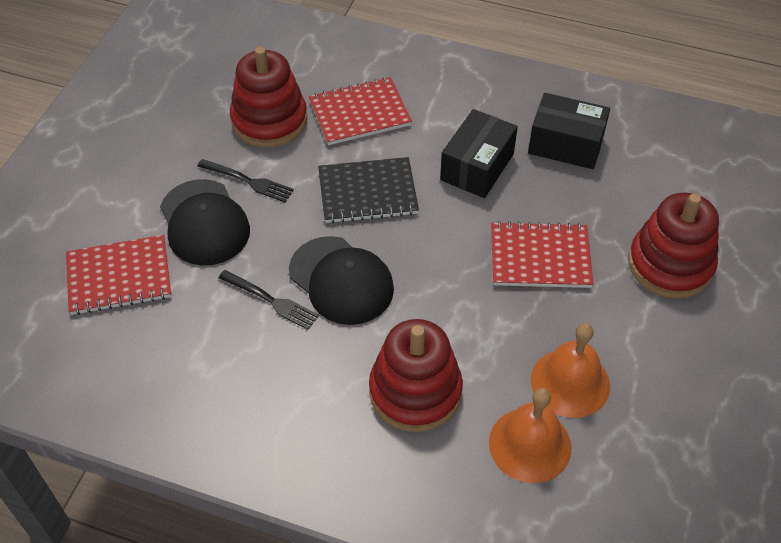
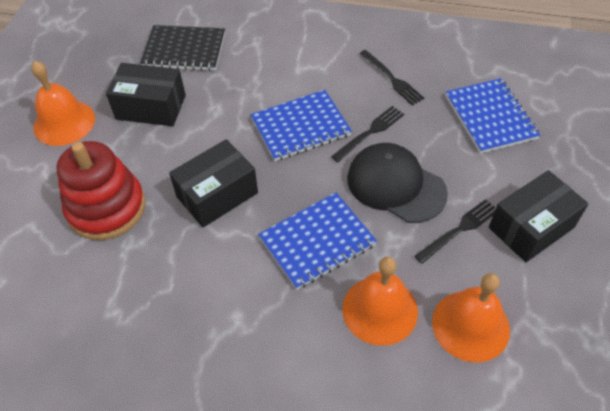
black box: 2 -> 3
black cap: 2 -> 1
black fork: 2 -> 3
blue notebook: 0 -> 3
orange bell: 2 -> 3
red notebook: 3 -> 0
red stacking toy: 3 -> 1

